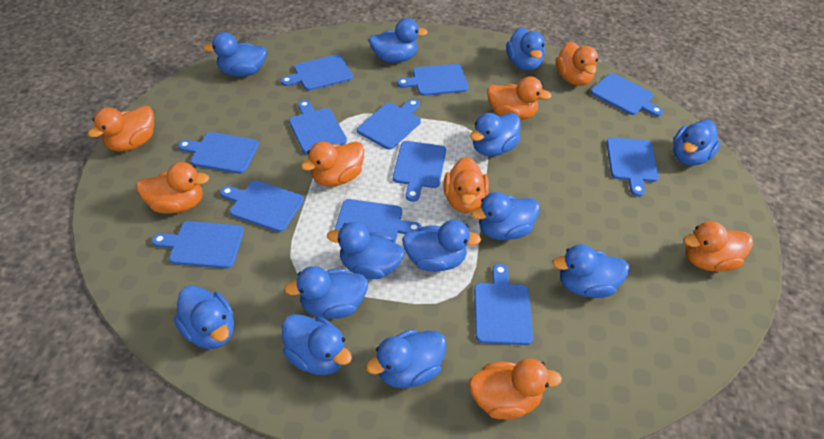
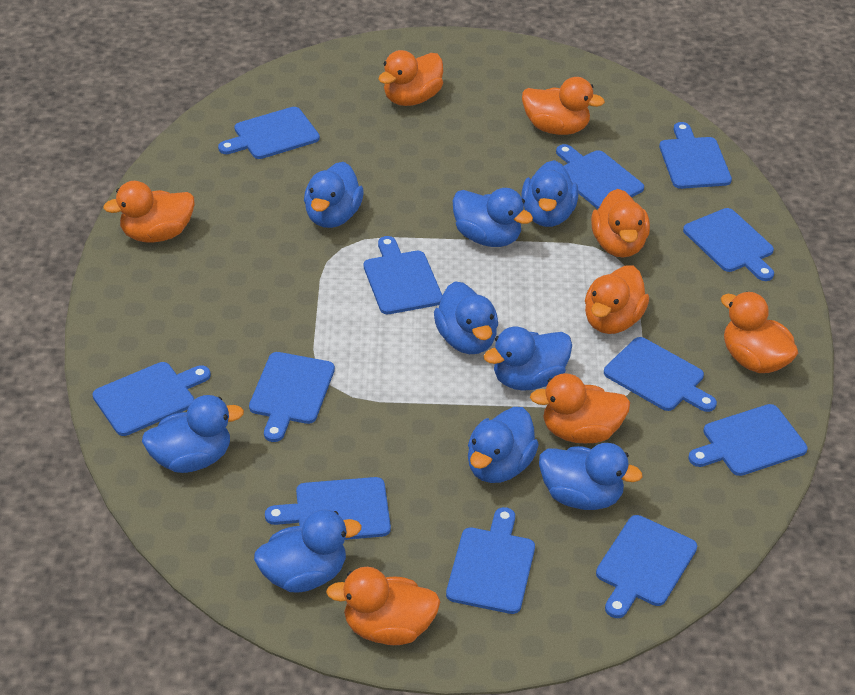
blue duck: 13 -> 9

